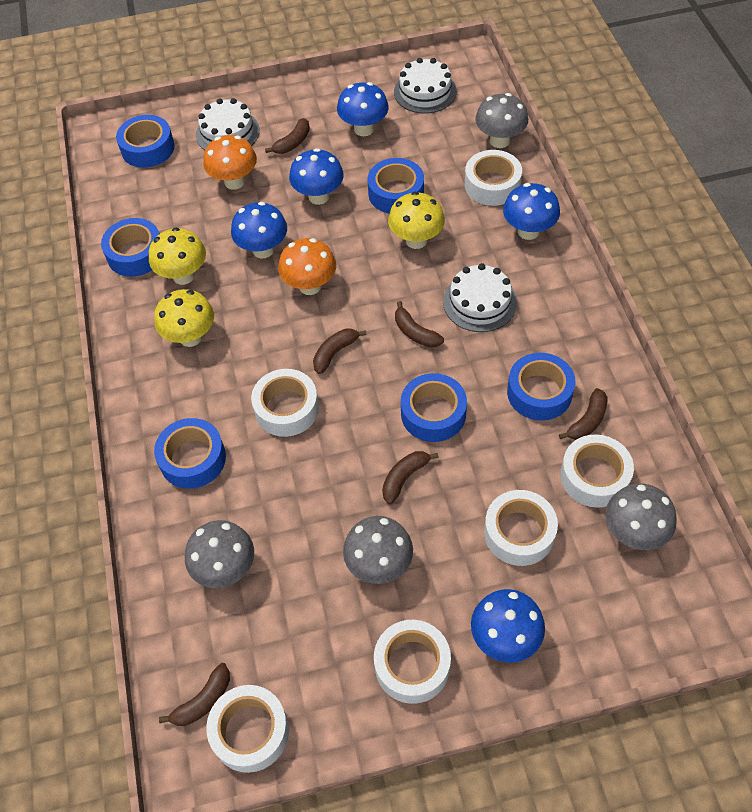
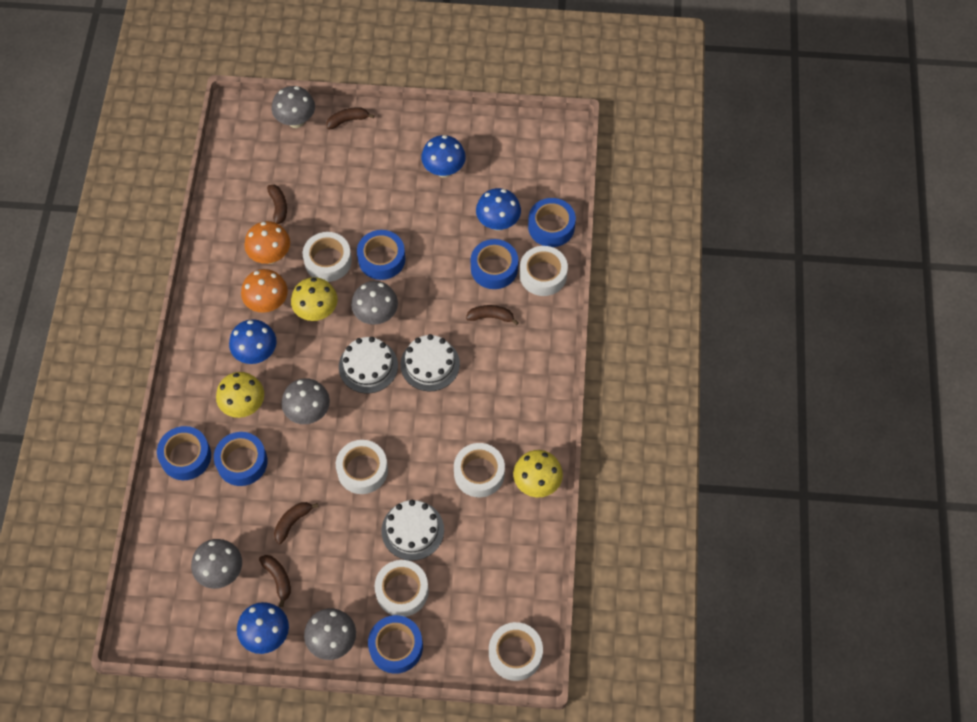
blue mushroom: 5 -> 4
brown banana: 6 -> 5
grey mushroom: 4 -> 5

